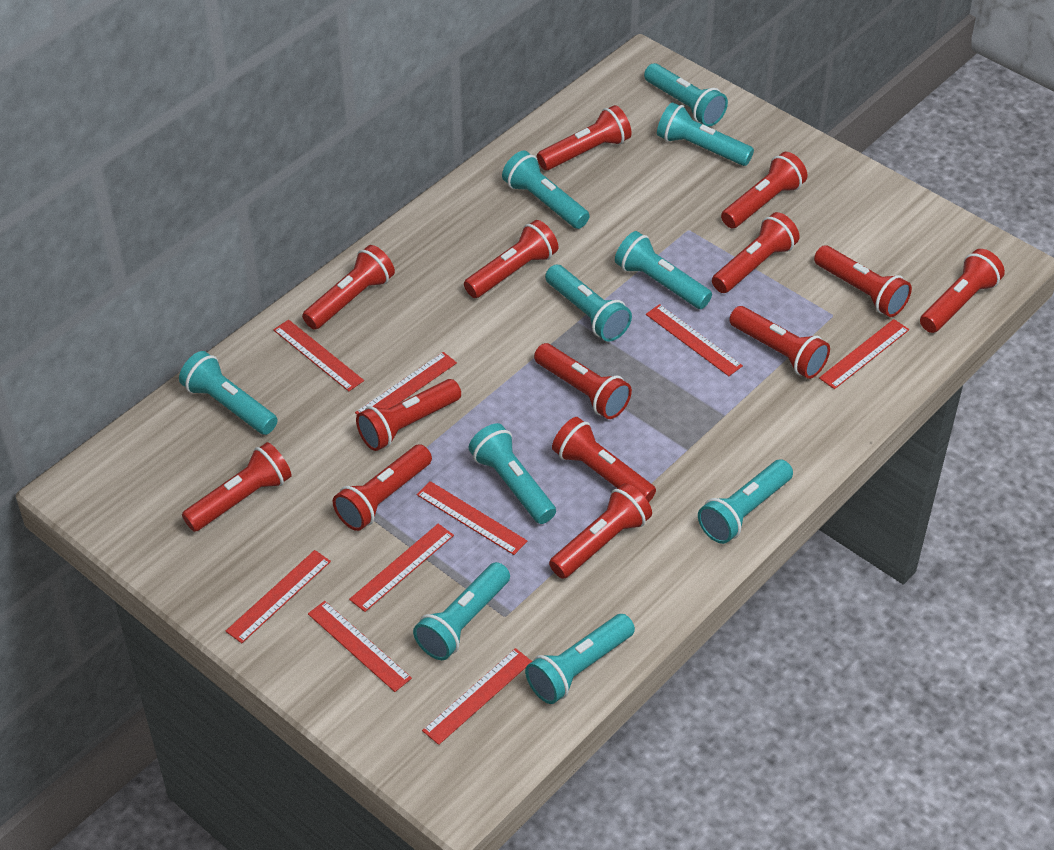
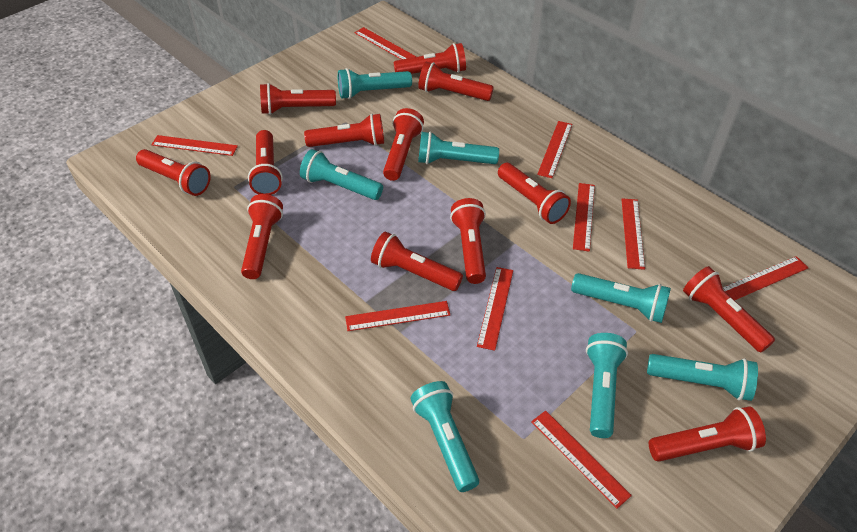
red flashlight: 14 -> 13
turquoise flashlight: 10 -> 7

